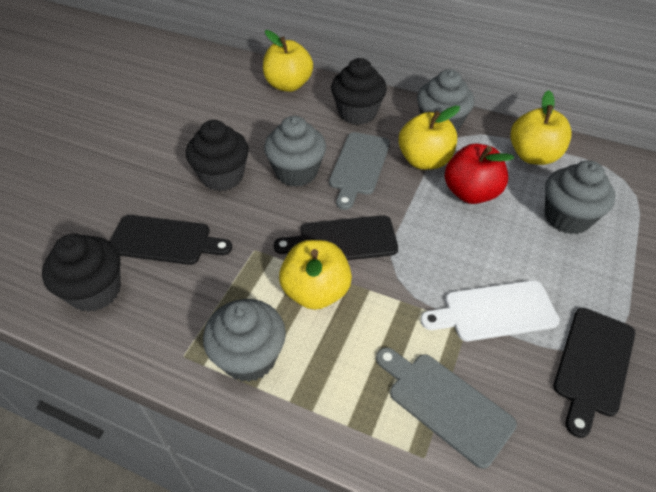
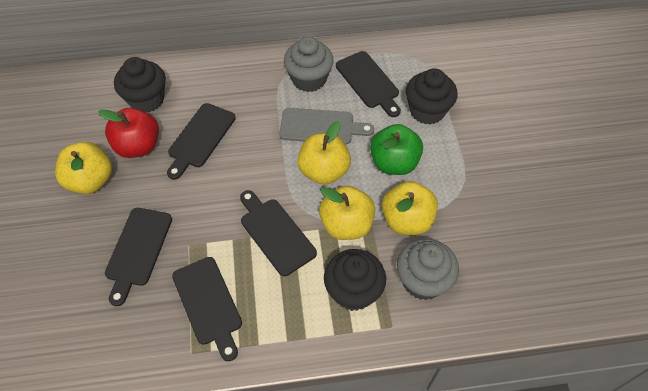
black cutting board: 3 -> 5
green apple: 0 -> 1
grey cupcake: 4 -> 2
grey cutting board: 2 -> 1
white cutting board: 1 -> 0

